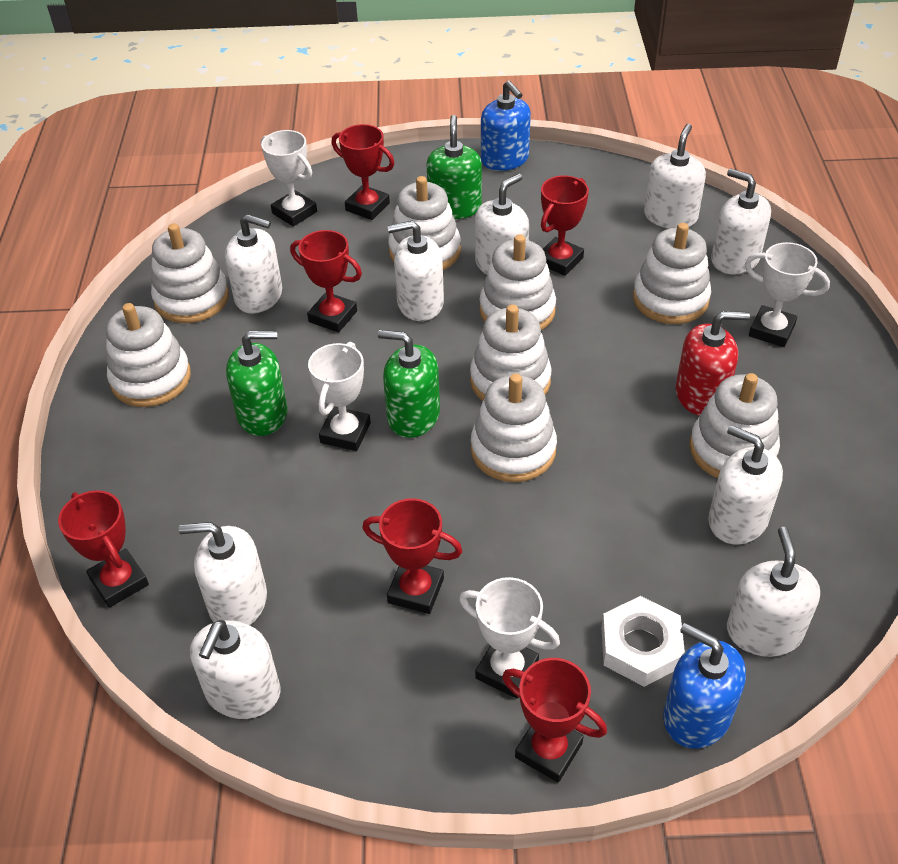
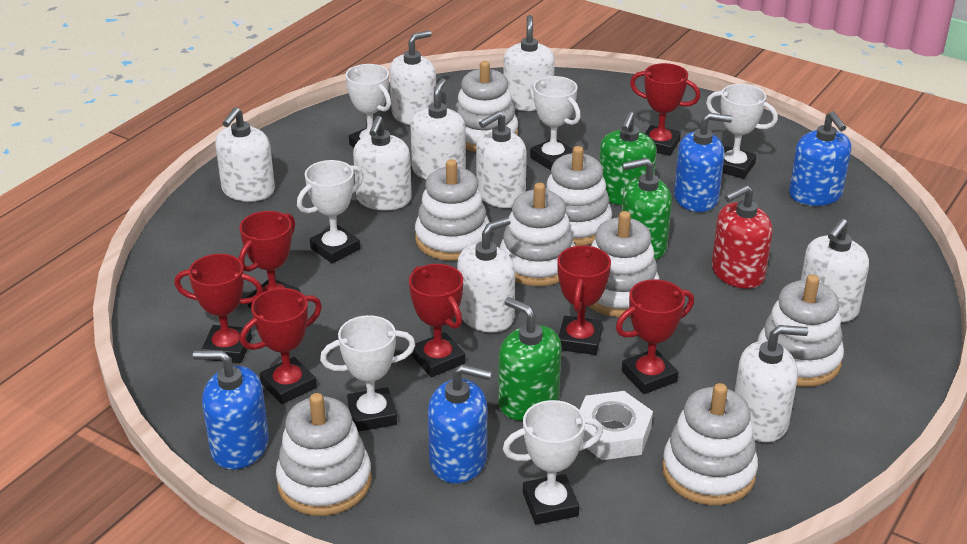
blue soap dispenser: 2 -> 4
red trophy: 6 -> 7
white trophy: 4 -> 6

